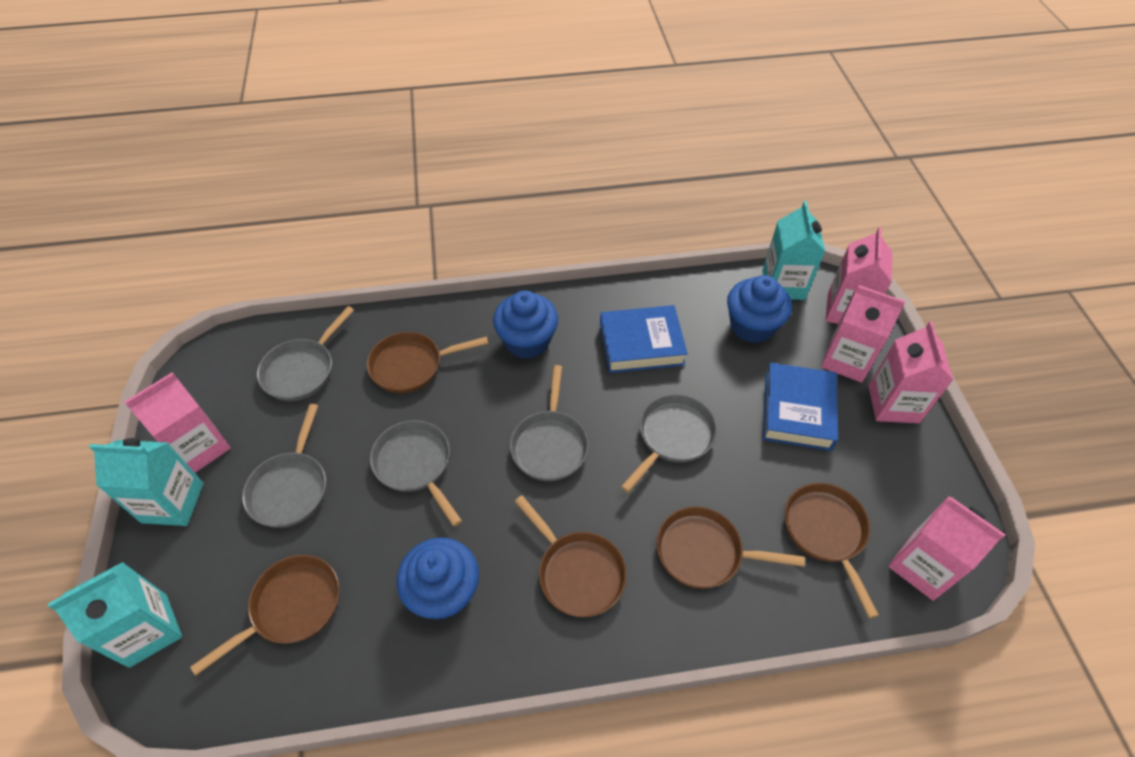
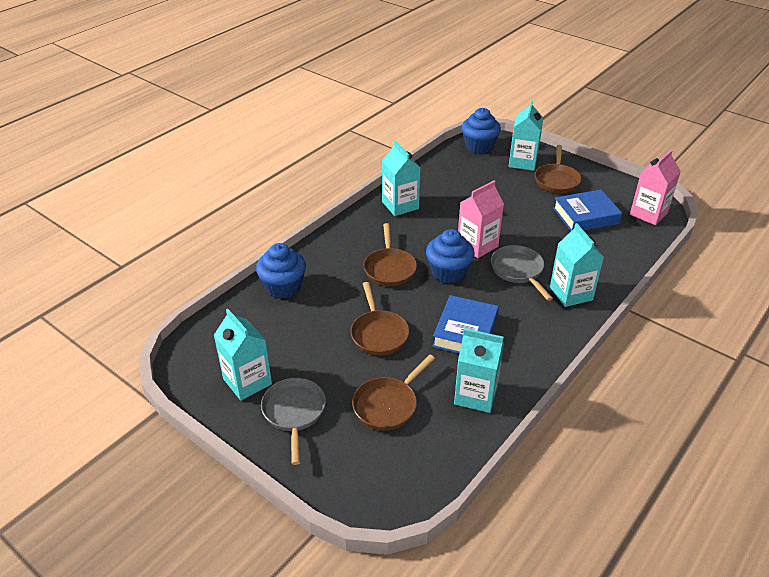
brown pan: 5 -> 4
grey pan: 5 -> 2
pink carton: 5 -> 2
turquoise carton: 3 -> 5

